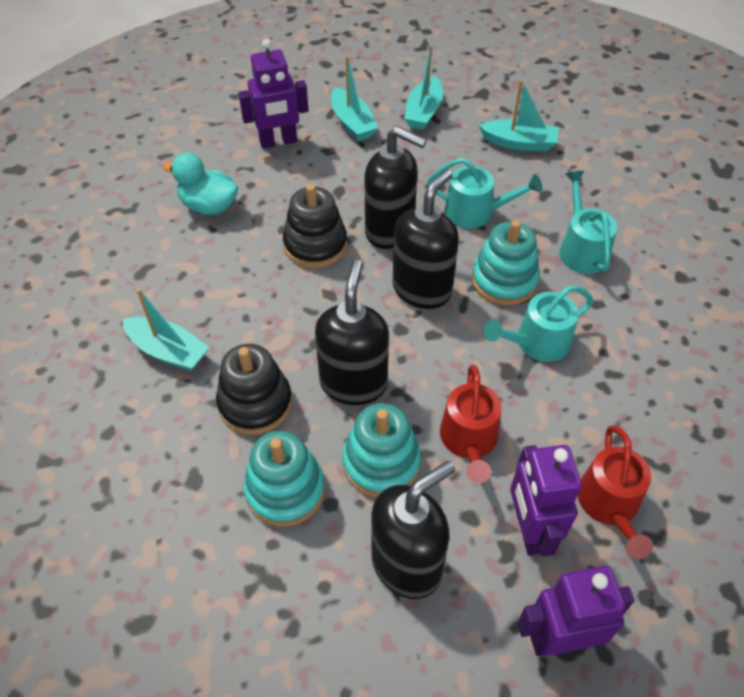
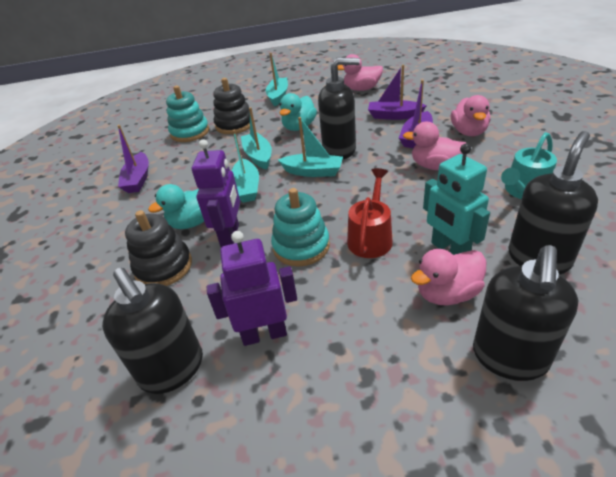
pink duck: 0 -> 4
purple boat: 0 -> 3
purple robot: 3 -> 2
red watering can: 2 -> 1
turquoise duck: 1 -> 2
turquoise robot: 0 -> 1
turquoise stacking toy: 3 -> 2
turquoise watering can: 3 -> 1

